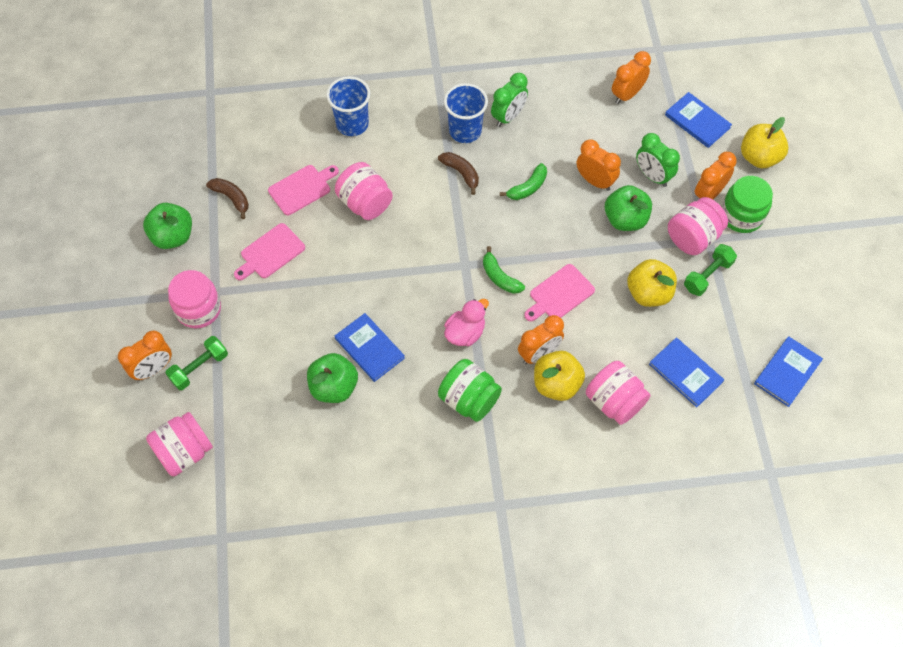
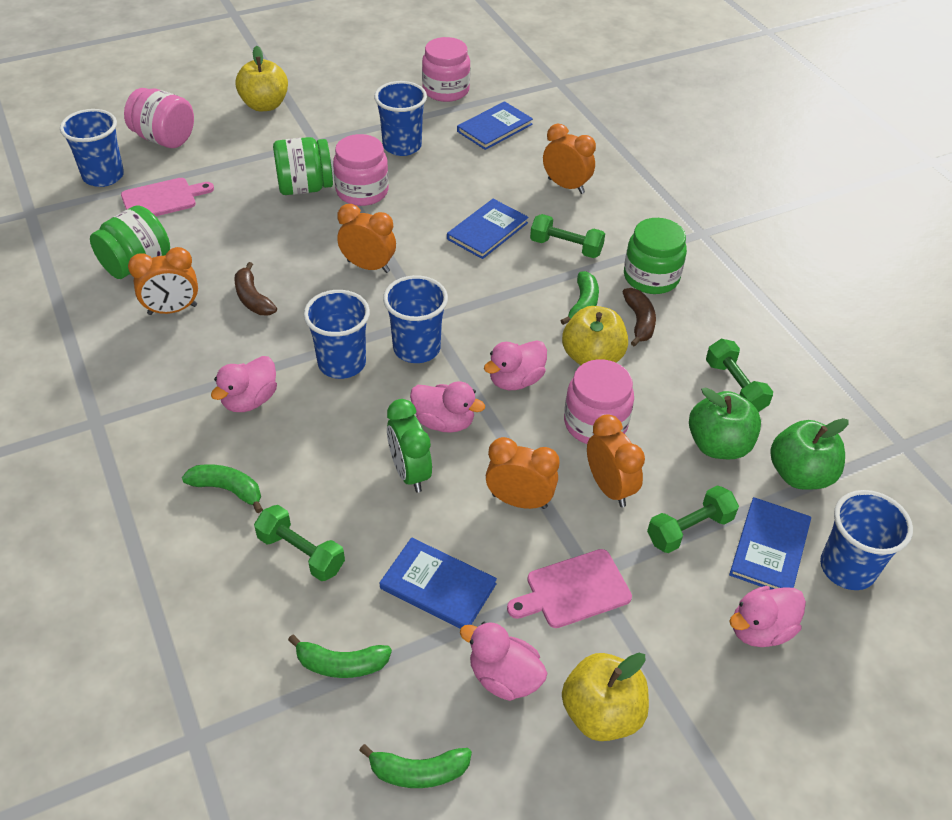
blue cup: 2 -> 5
green apple: 3 -> 2
green banana: 2 -> 4
green clock: 2 -> 1
green dumbbell: 2 -> 4
green jar: 2 -> 3
pink cutting board: 3 -> 2
pink duck: 1 -> 5
pink jar: 5 -> 4

